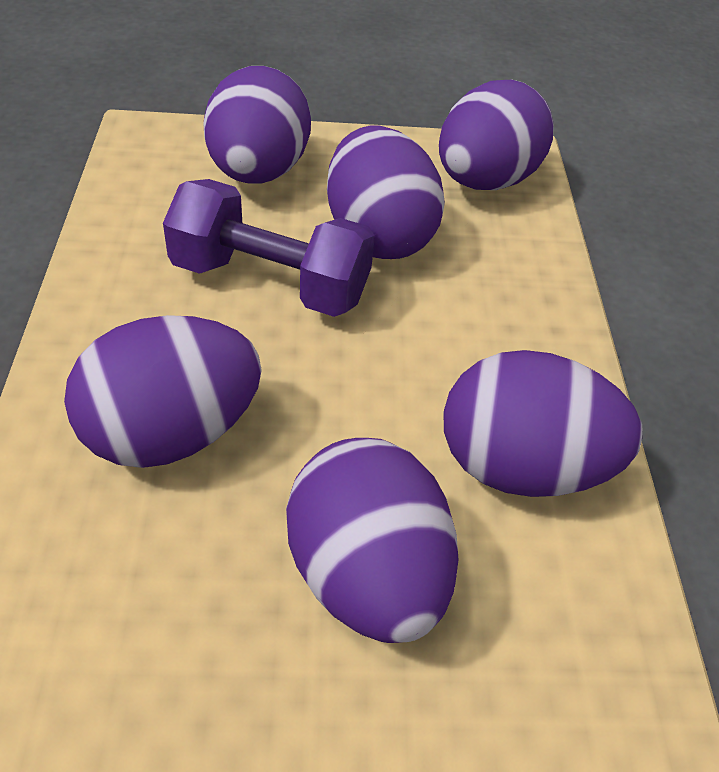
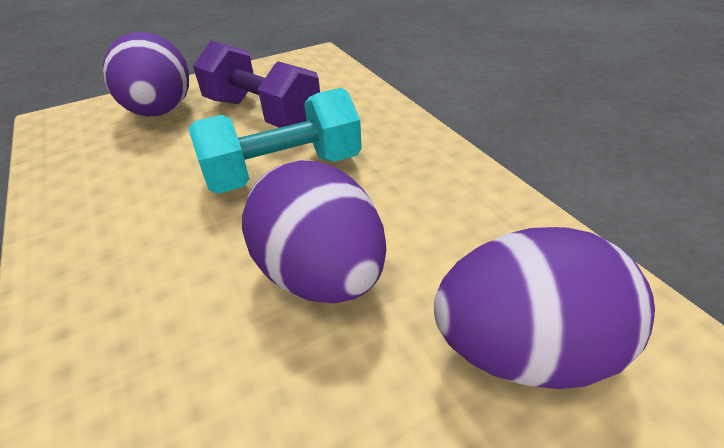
purple egg: 6 -> 3
turquoise dumbbell: 0 -> 1

